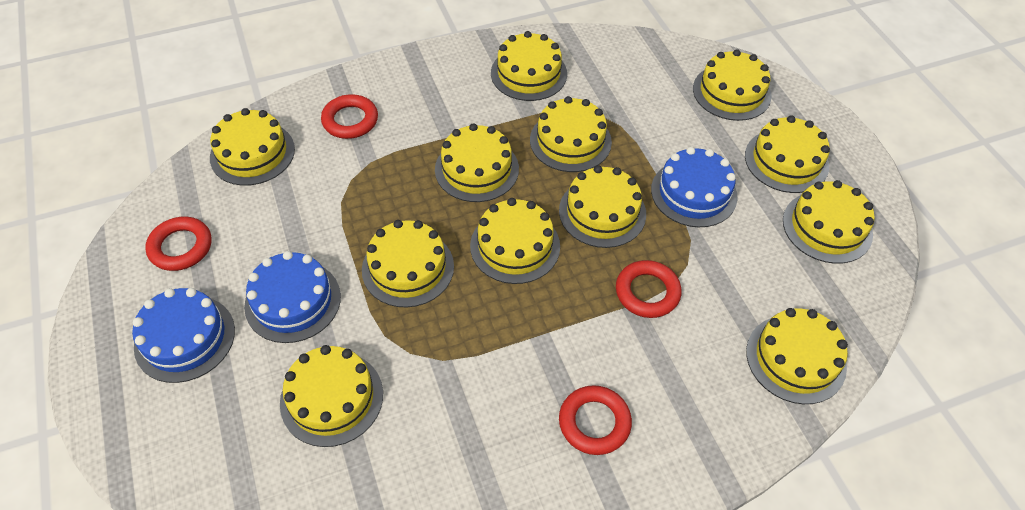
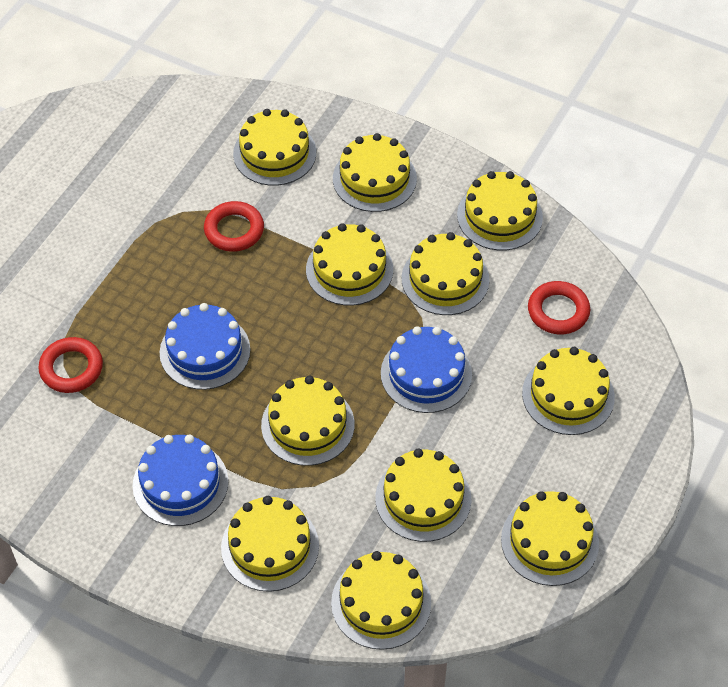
red ring: 4 -> 3
yellow cake: 12 -> 11

